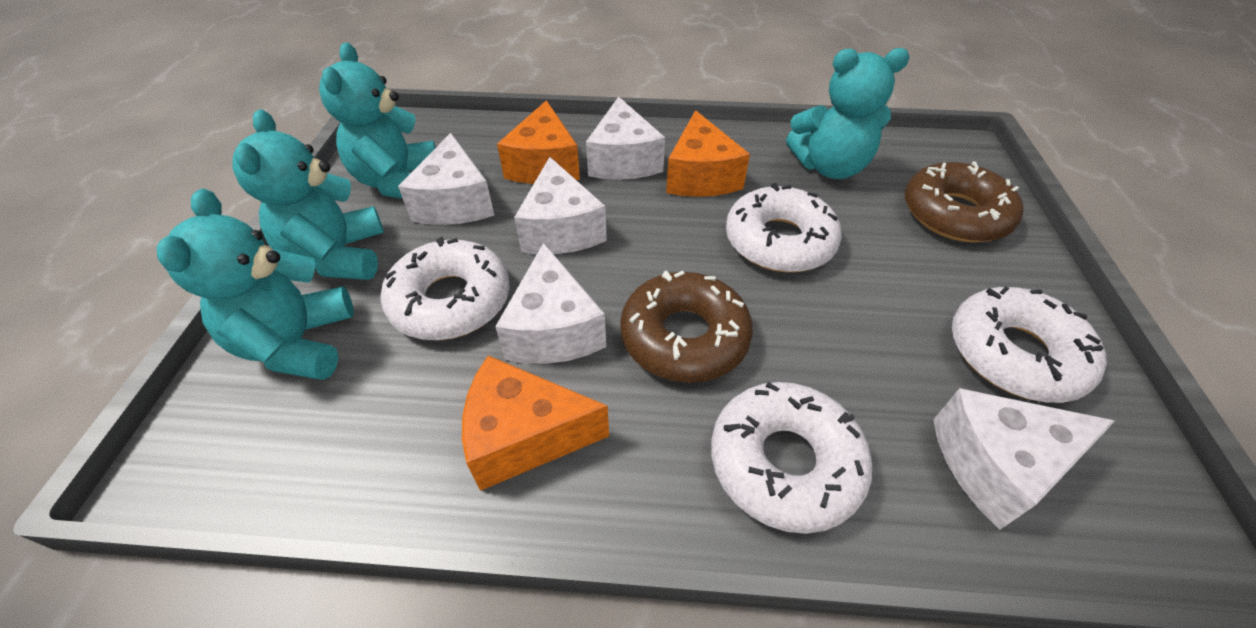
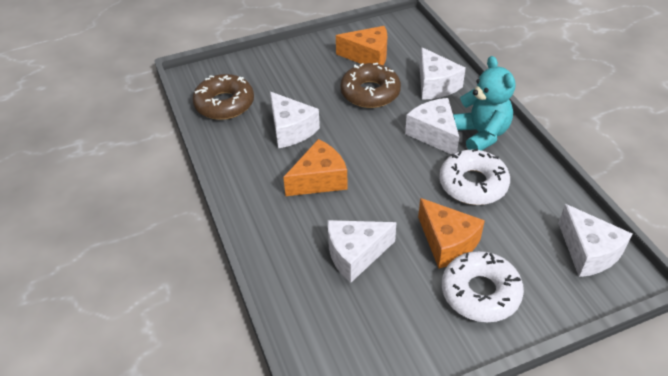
turquoise teddy bear: 4 -> 1
white donut: 4 -> 2

